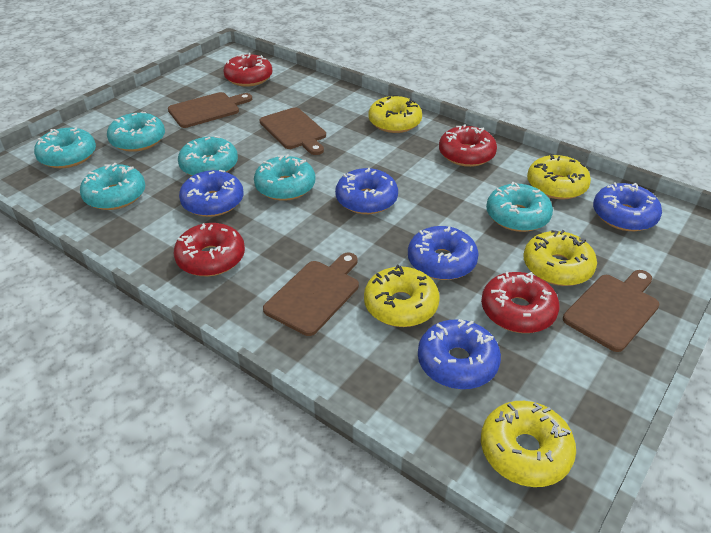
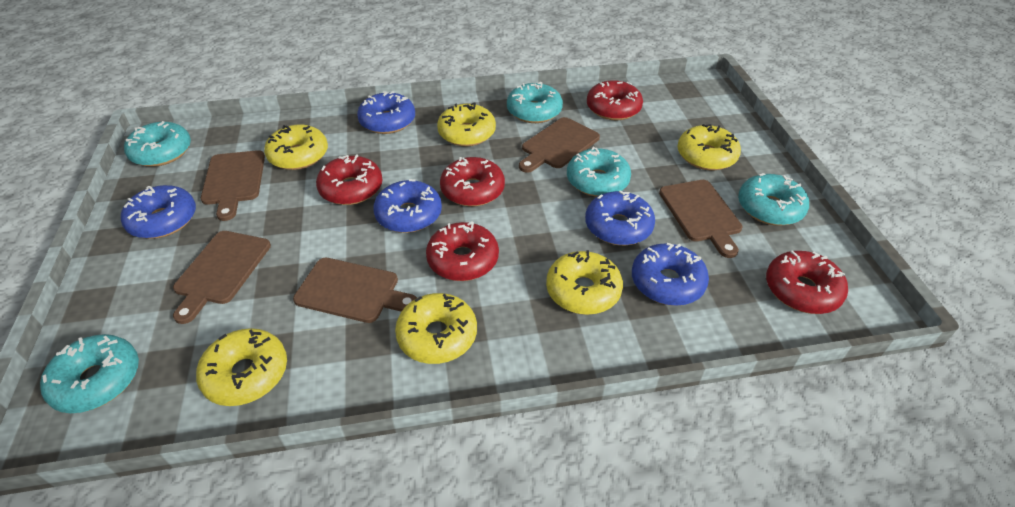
brown cutting board: 4 -> 5
red donut: 4 -> 5
turquoise donut: 6 -> 5
yellow donut: 5 -> 6

